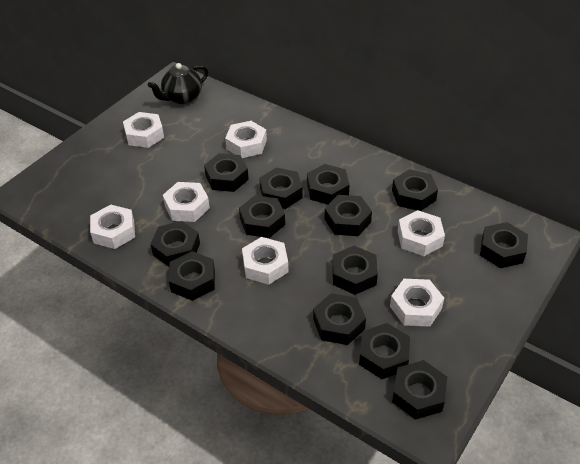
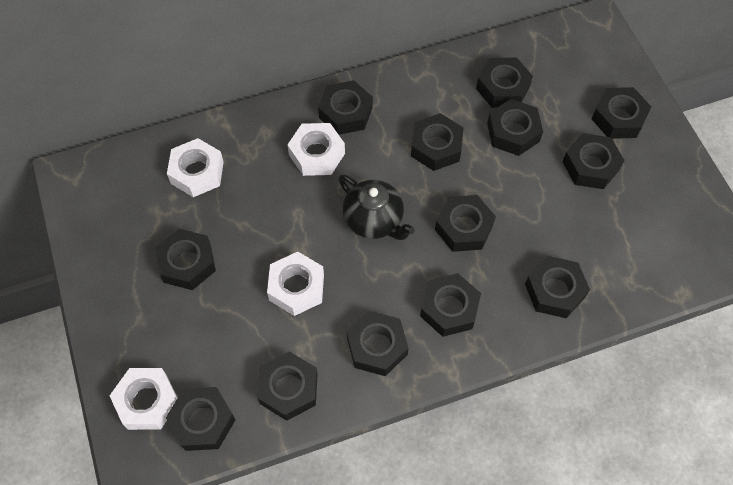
white nut: 7 -> 4

